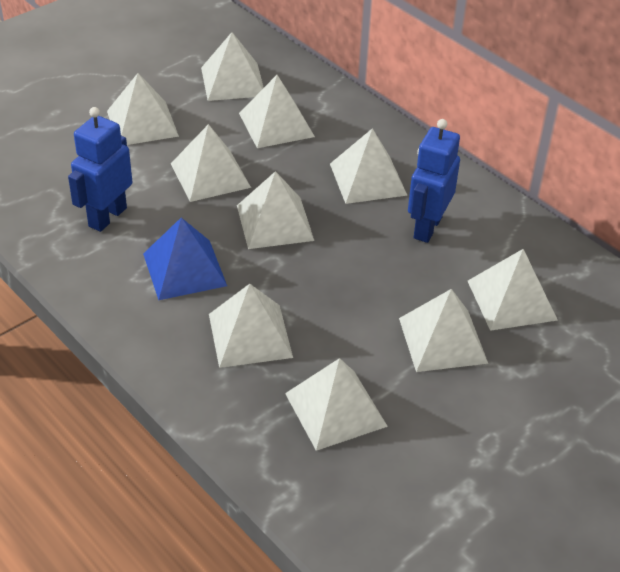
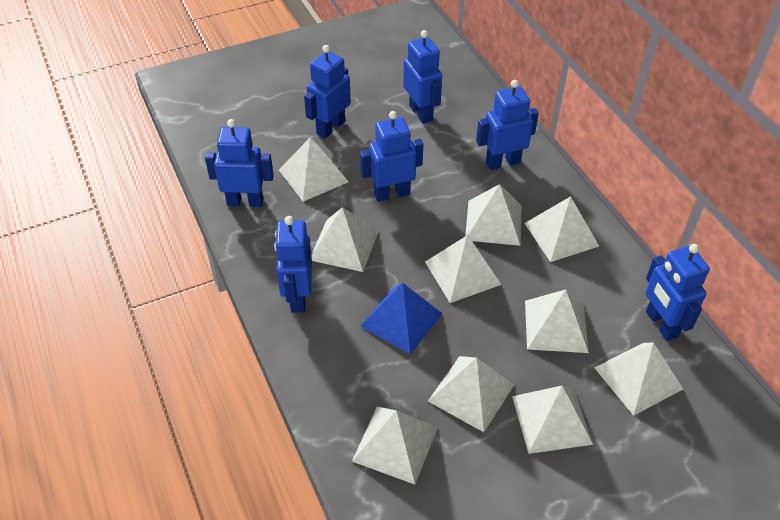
blue robot: 2 -> 7

